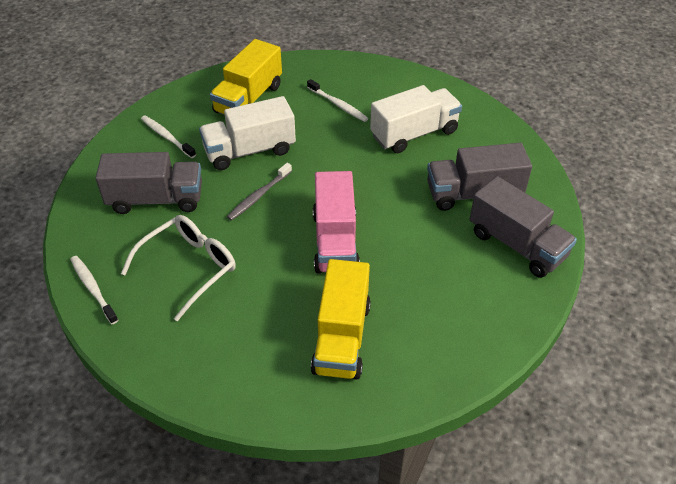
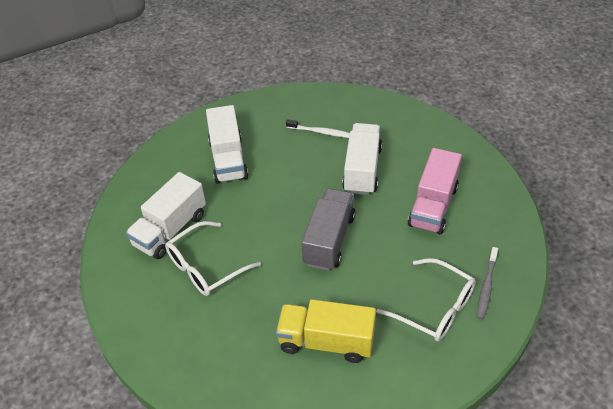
grey truck: 3 -> 1
white glasses: 1 -> 2
white toothbrush: 3 -> 1
white truck: 2 -> 3
yellow truck: 2 -> 1

